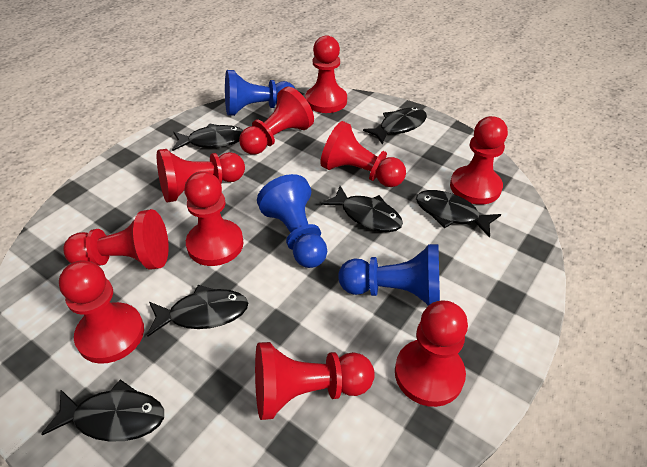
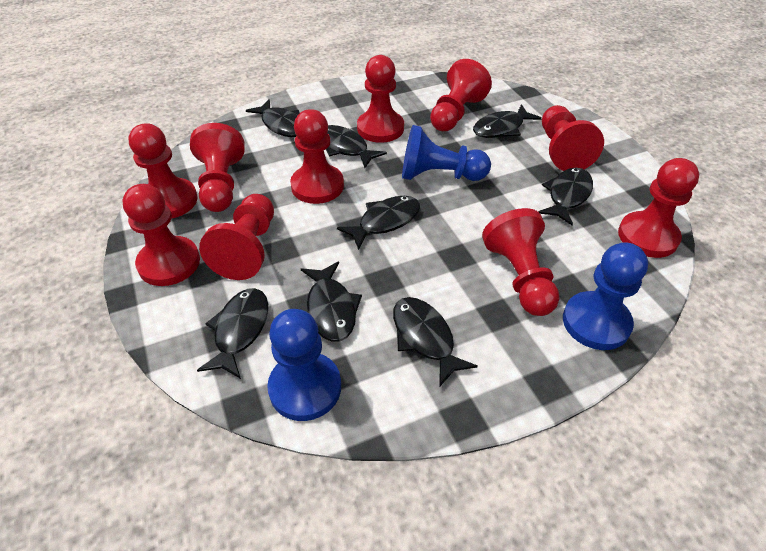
black fish: 6 -> 8

